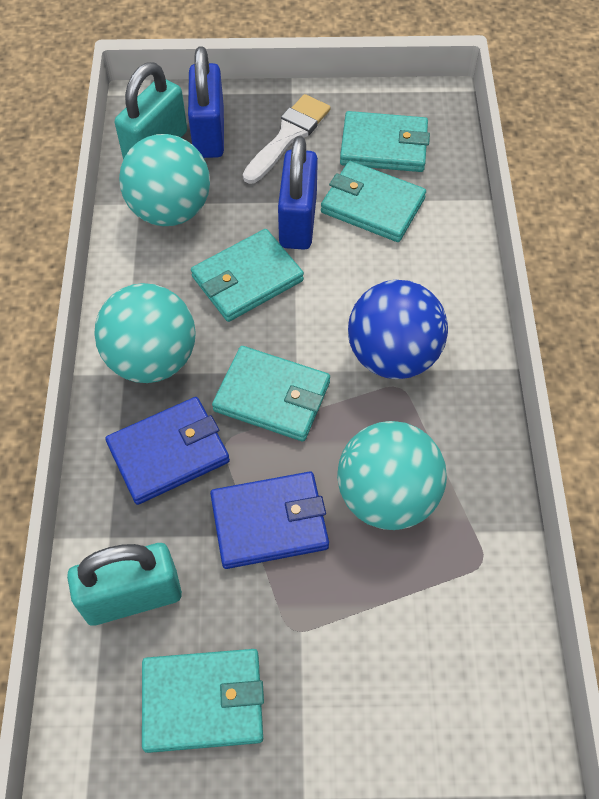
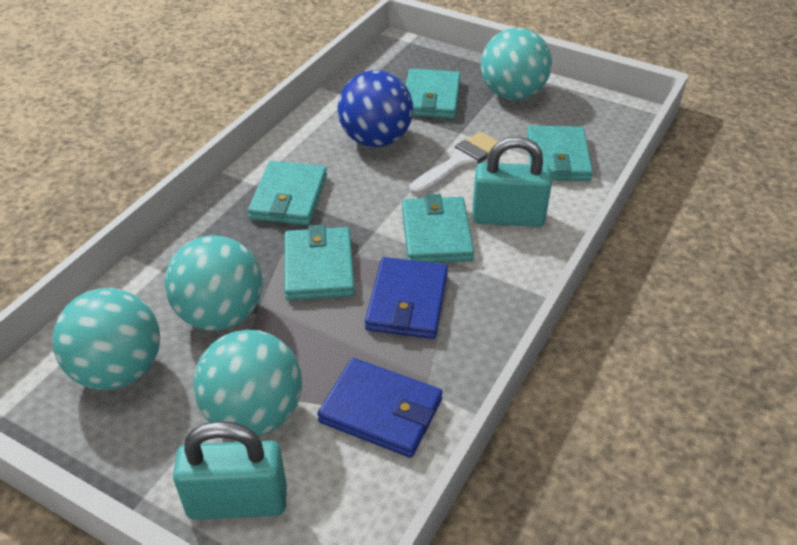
blue padlock: 2 -> 0
turquoise ball: 3 -> 4

